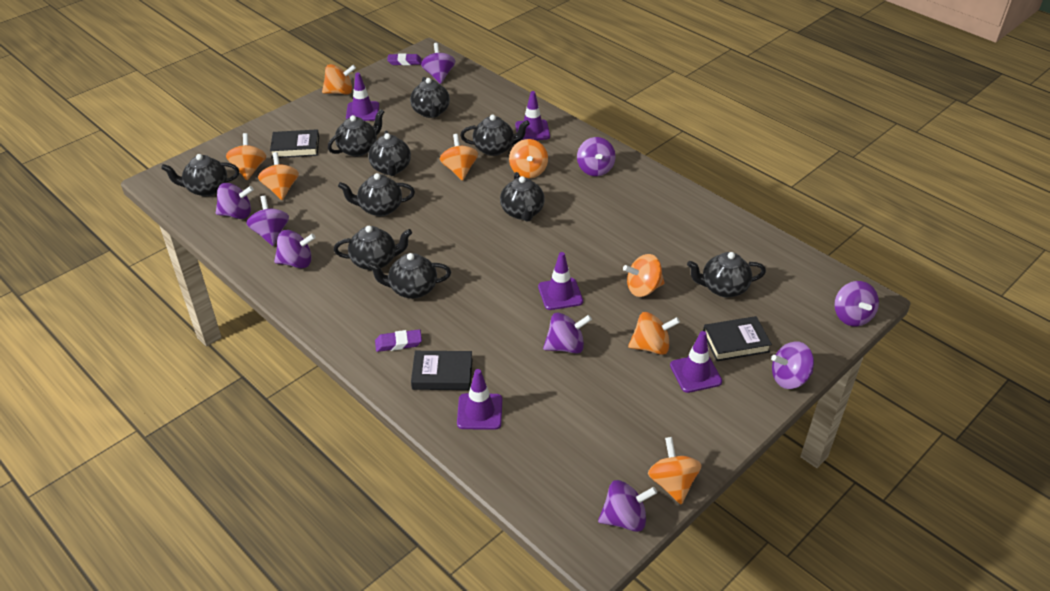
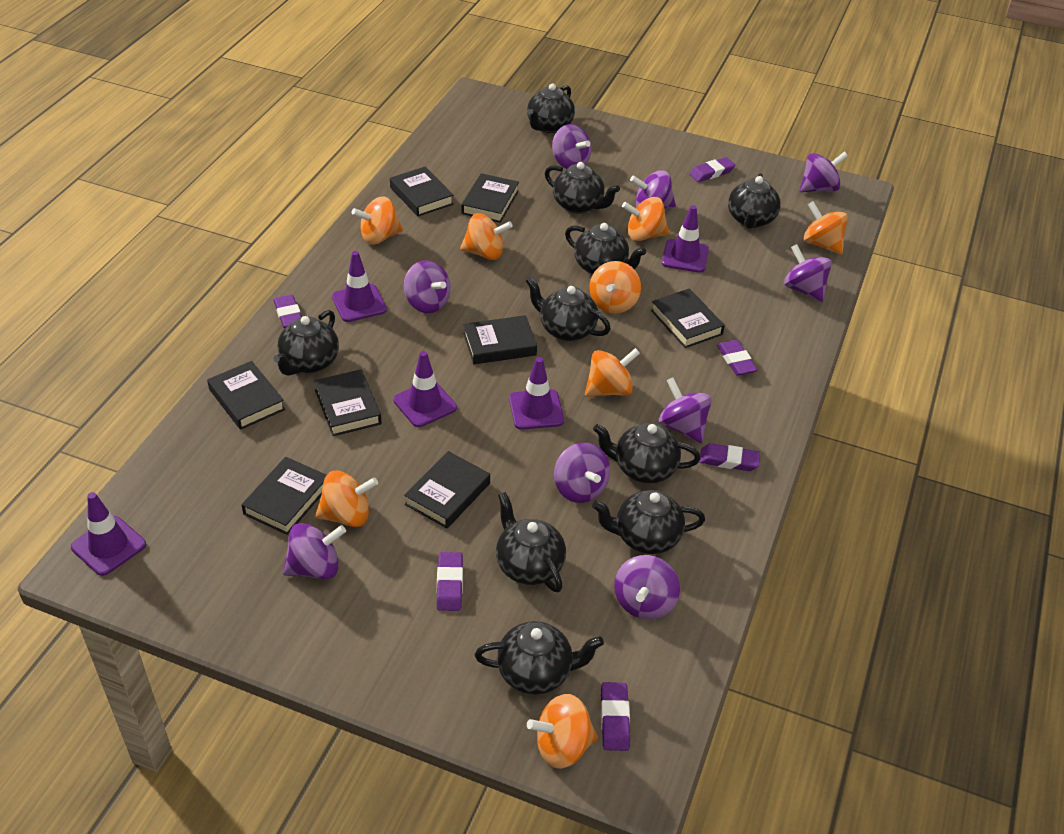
black book: 3 -> 8
purple eraser: 2 -> 6

